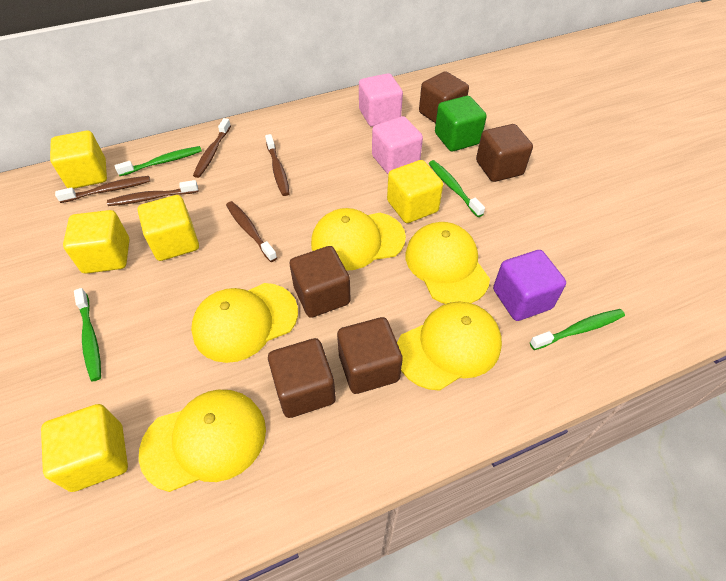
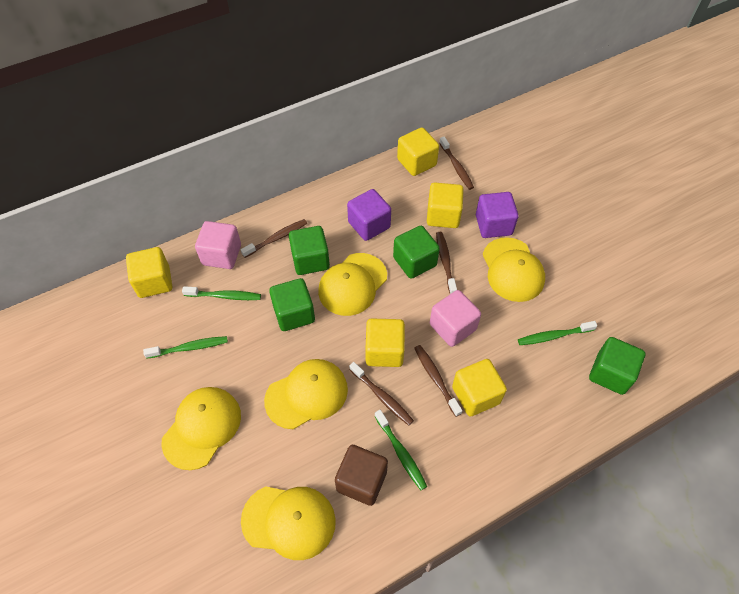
brown cube: 5 -> 1
green cube: 1 -> 4
purple cube: 1 -> 2

